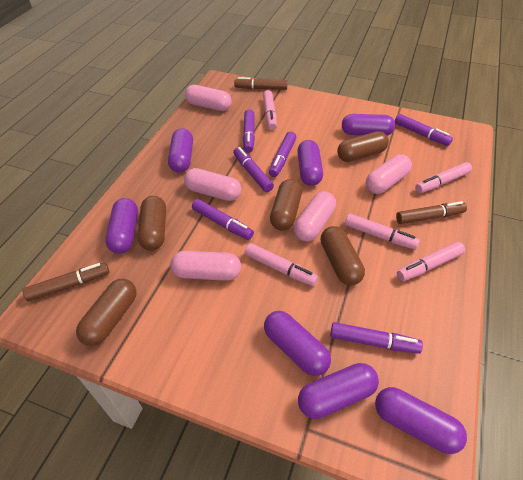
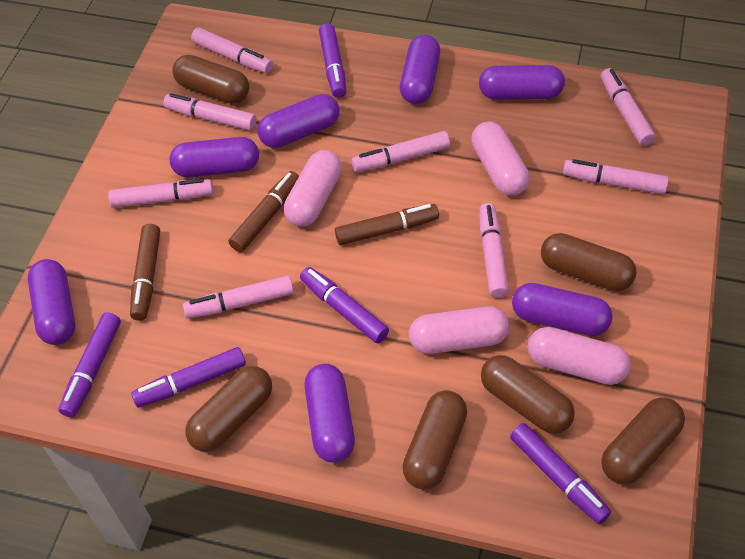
brown capsule: 5 -> 6
pink capsule: 5 -> 4
pink marker: 5 -> 8
purple marker: 6 -> 5

